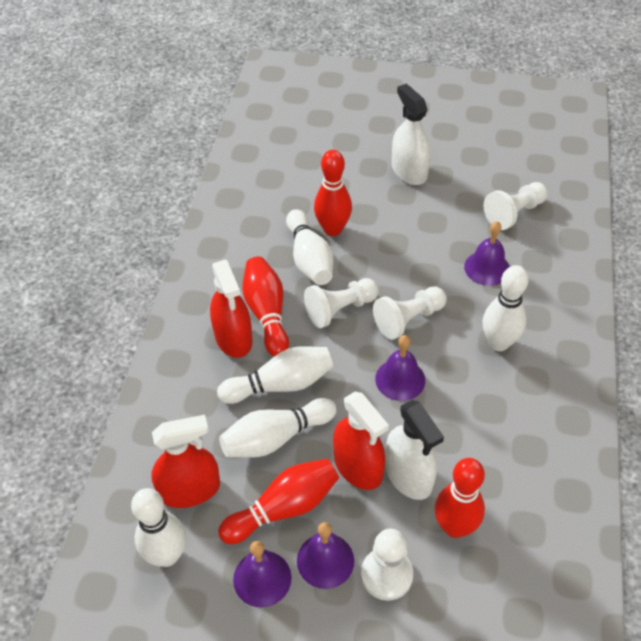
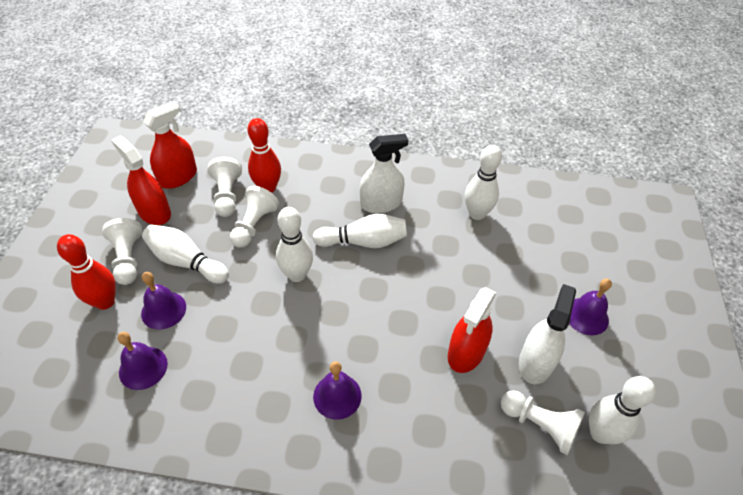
red bowling pin: 4 -> 2

